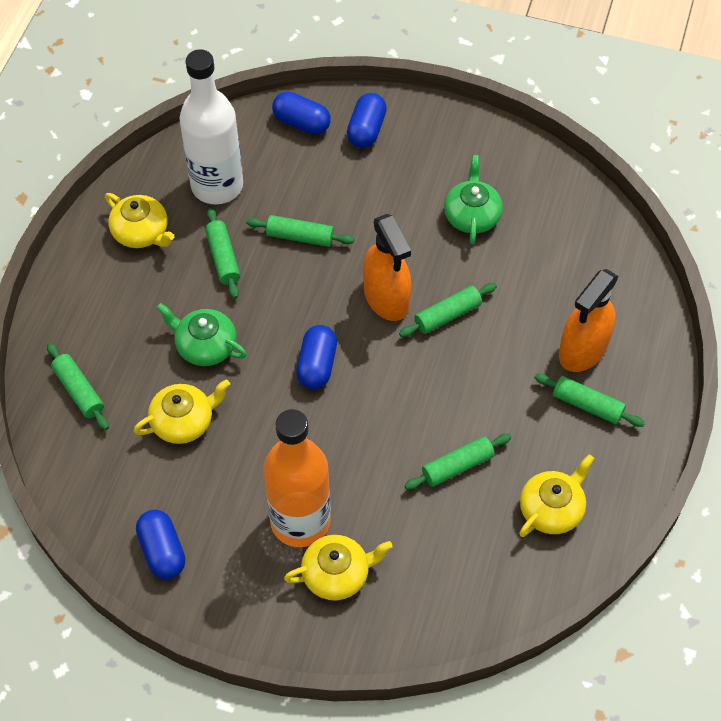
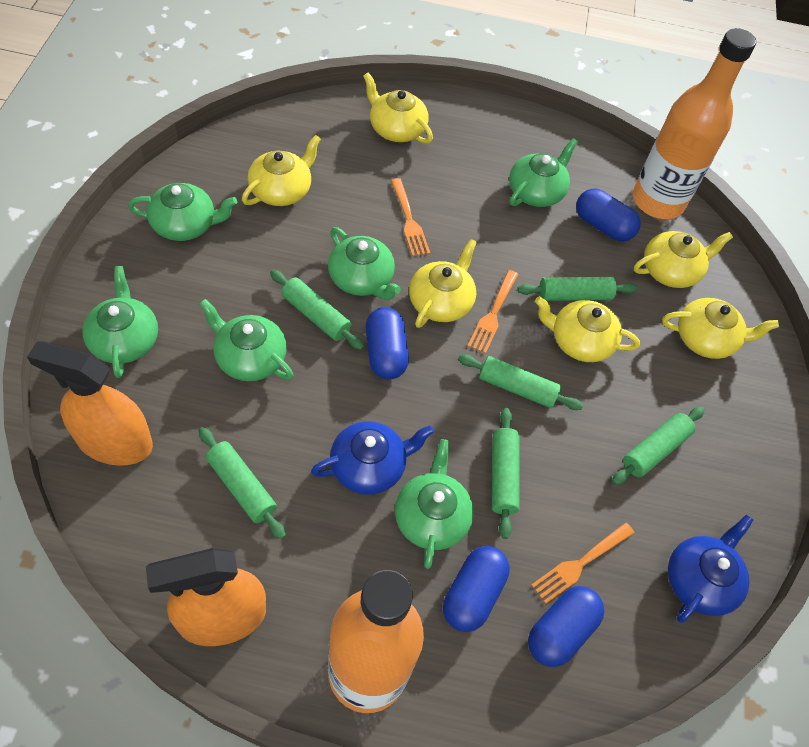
blue teapot: 0 -> 2
green teapot: 2 -> 6
orange bottle: 1 -> 2
orange fork: 0 -> 3
white bottle: 1 -> 0
yellow teapot: 4 -> 6

